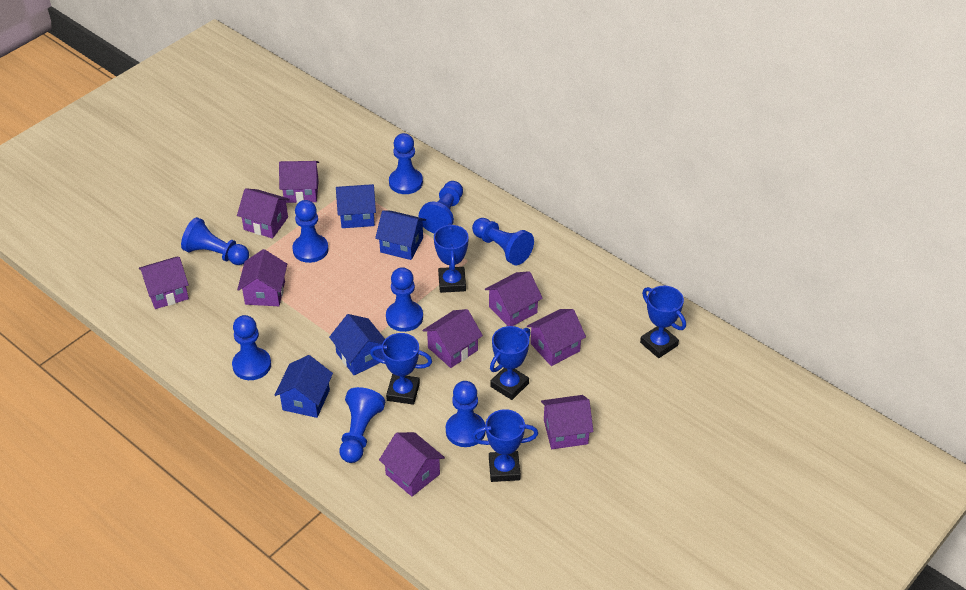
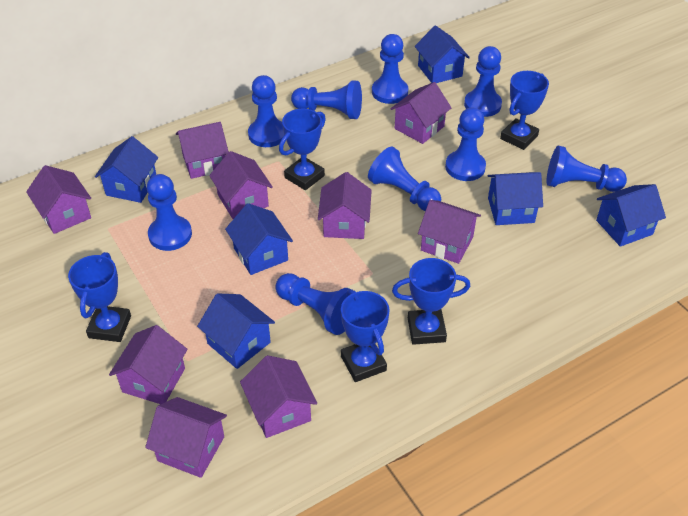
blue house: 4 -> 6

